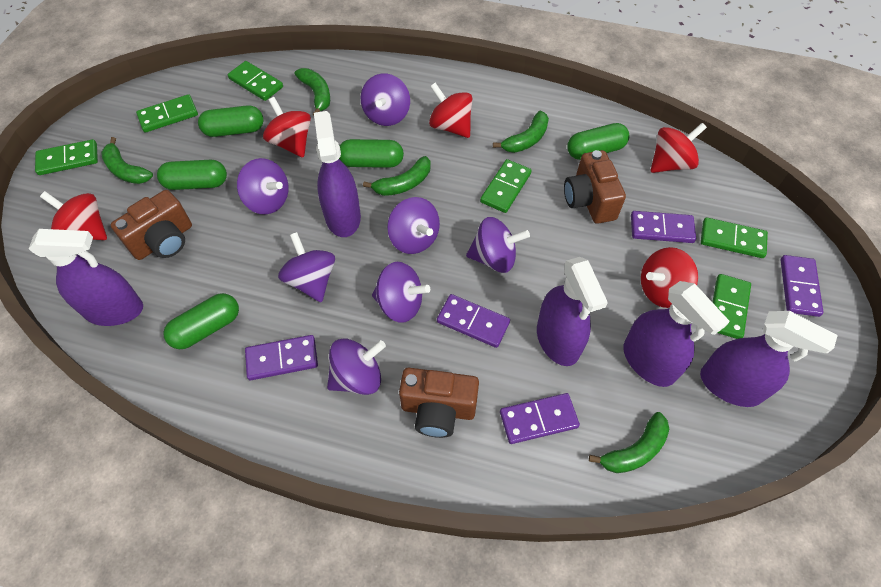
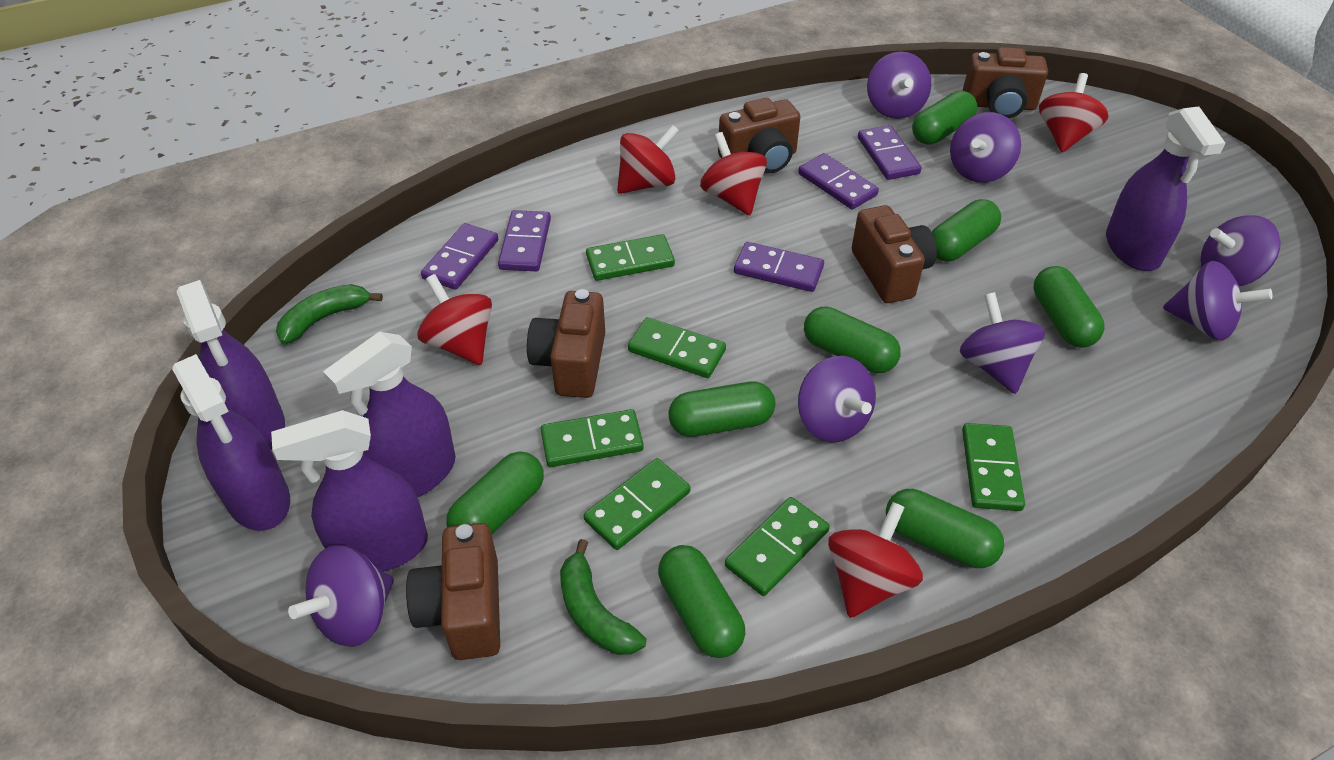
brown camera: 3 -> 5
green banana: 5 -> 2
green capsule: 5 -> 8

